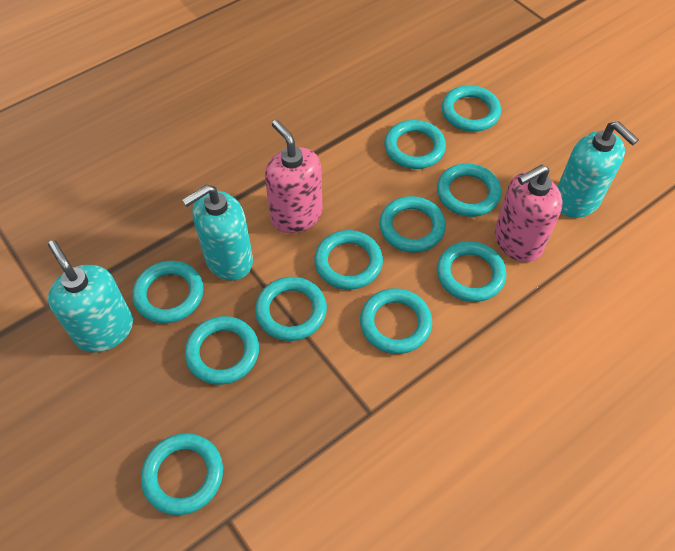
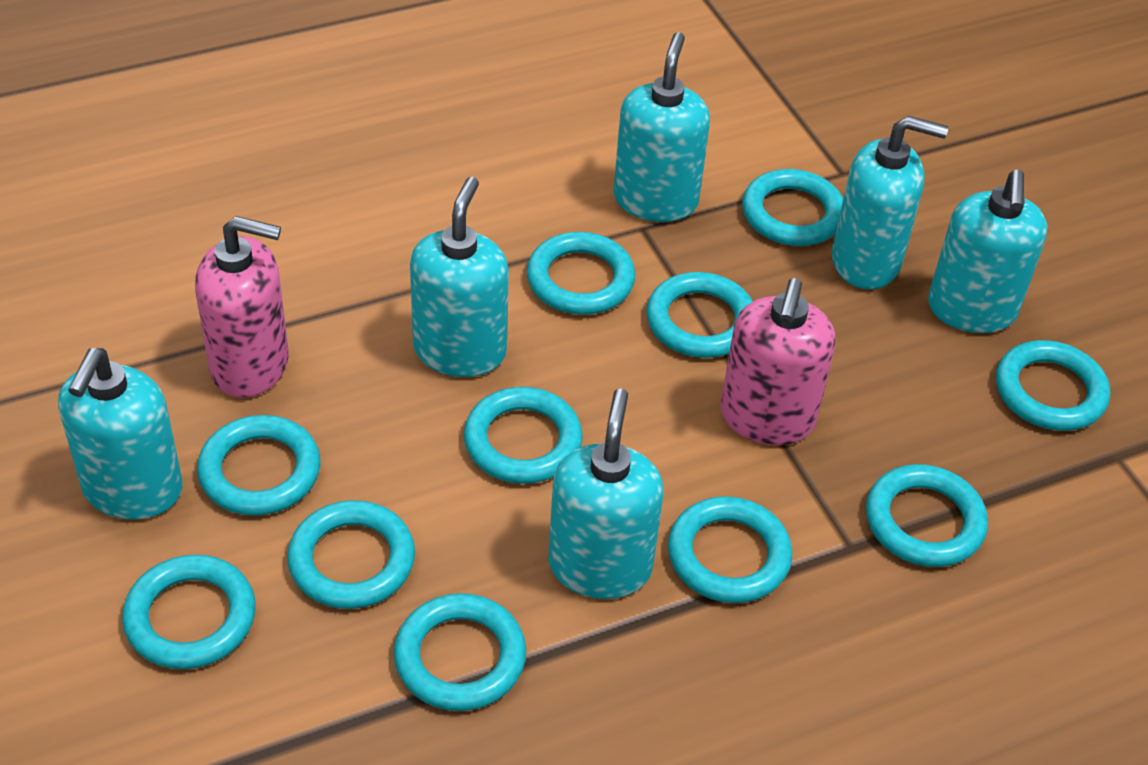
turquoise soap dispenser: 3 -> 6

